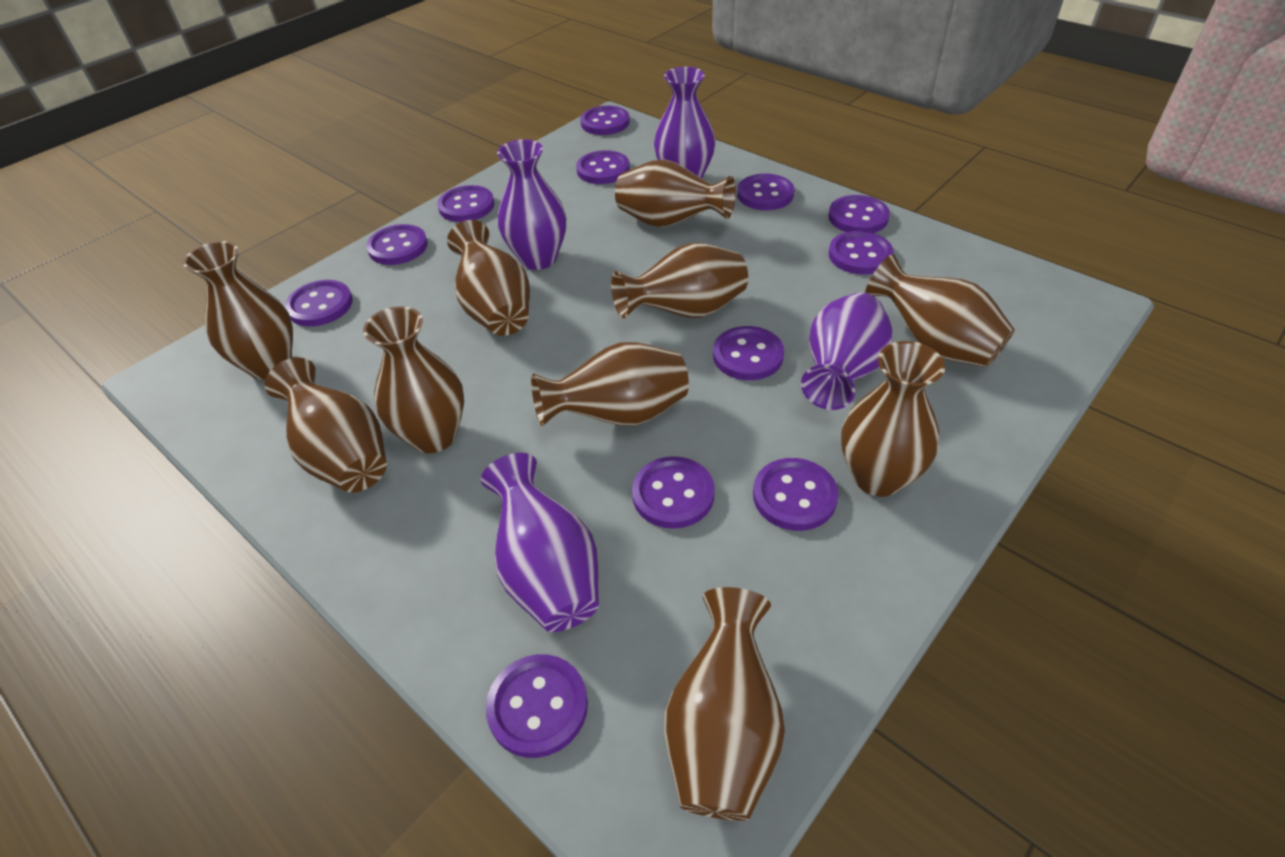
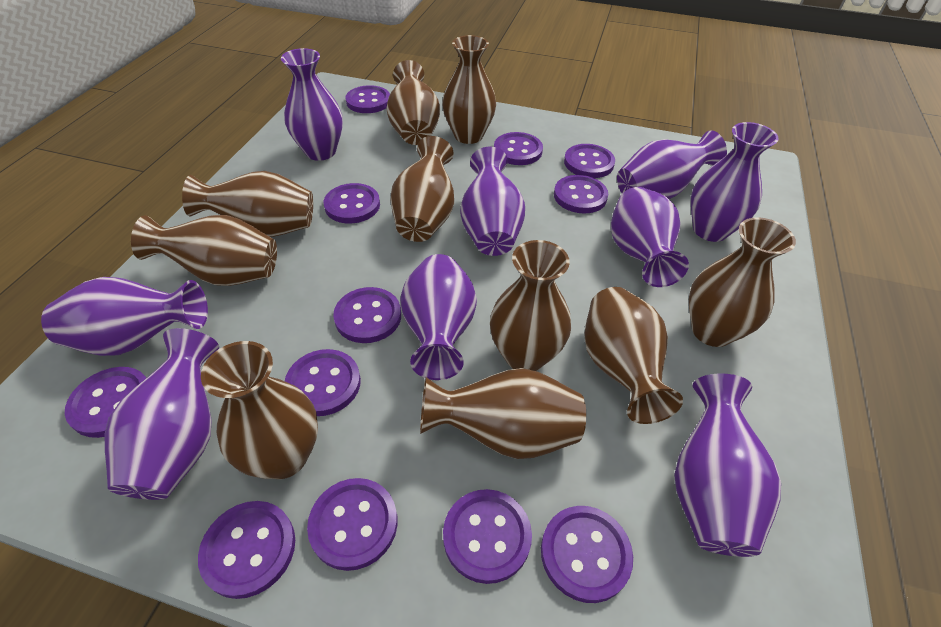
purple vase: 4 -> 9

